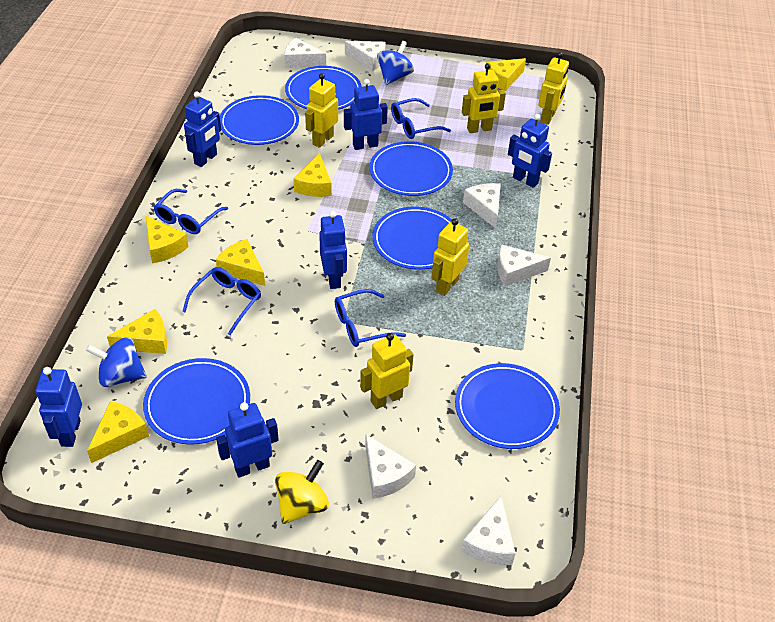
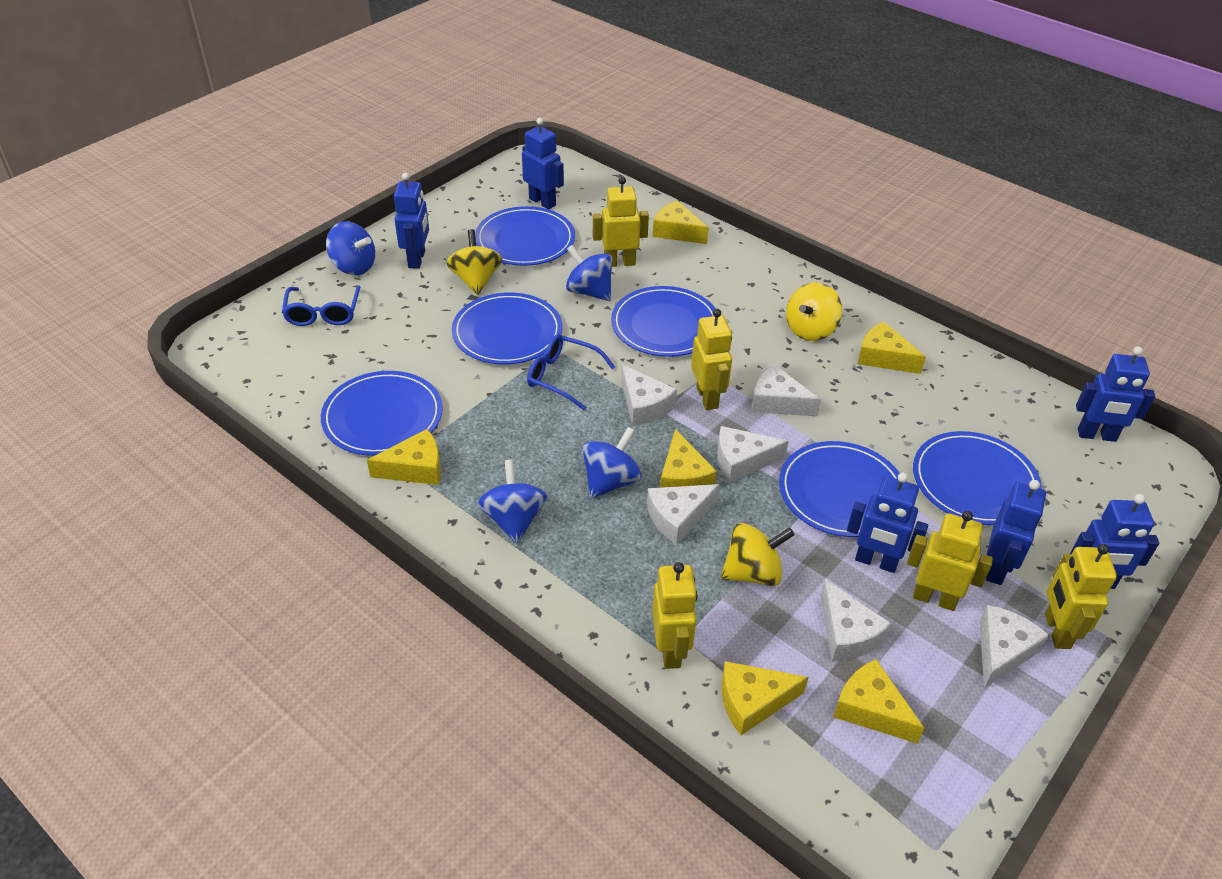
blue glasses: 4 -> 2
blue spinning top: 2 -> 4
yellow spinning top: 1 -> 3

